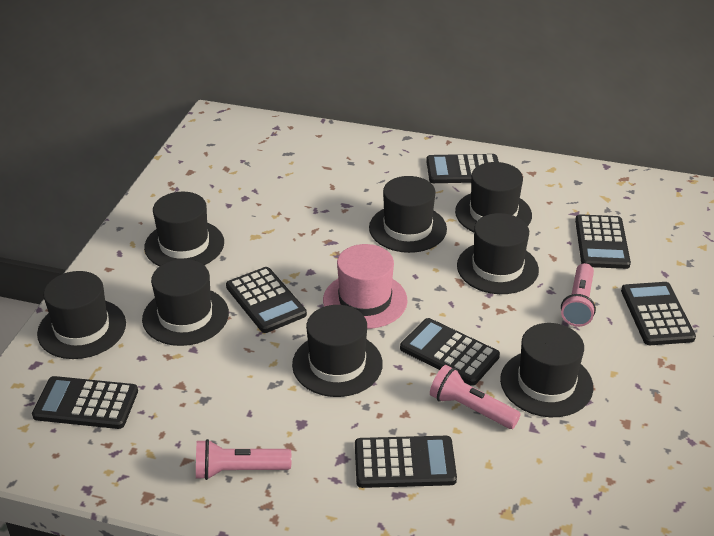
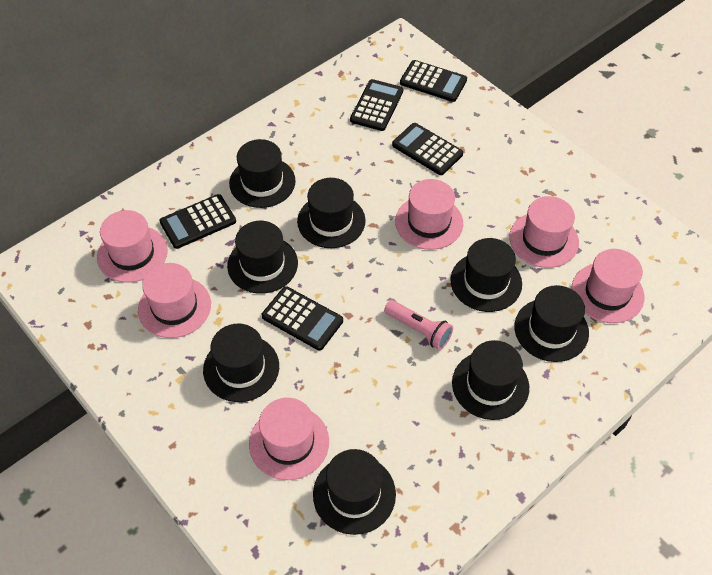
black calculator: 7 -> 5
pink flashlight: 3 -> 1
pink hat: 1 -> 6

